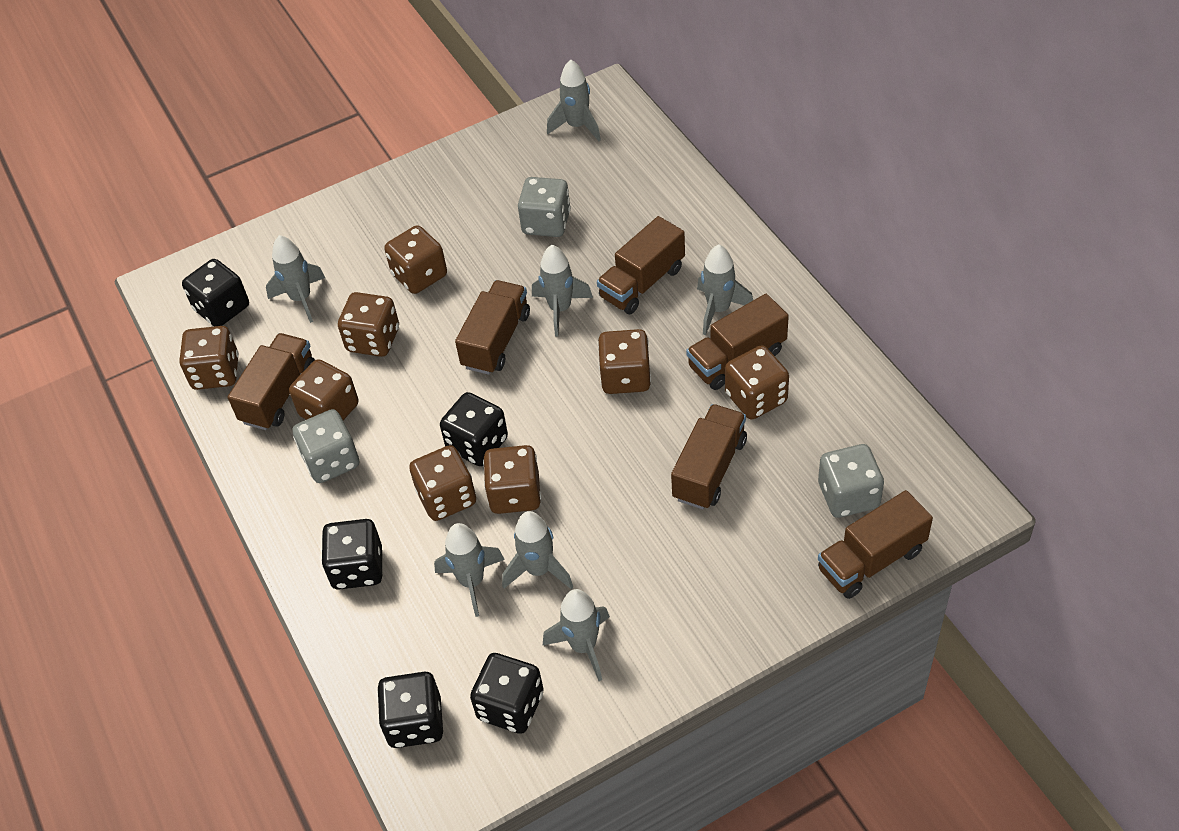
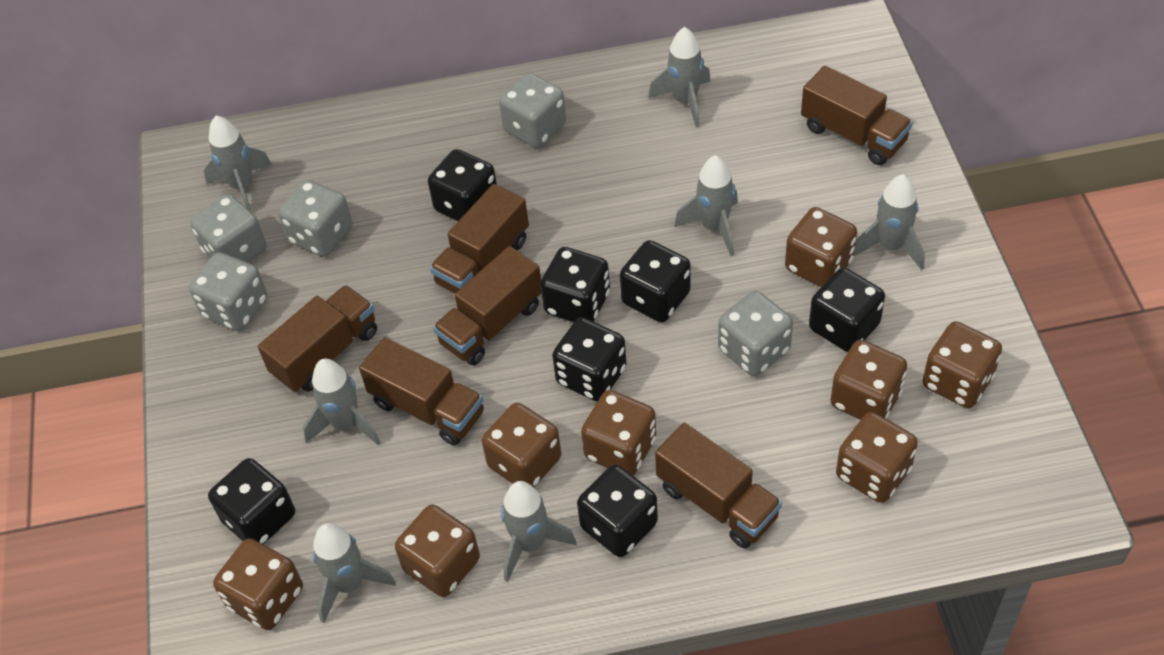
black dice: 5 -> 7
grey dice: 3 -> 5

